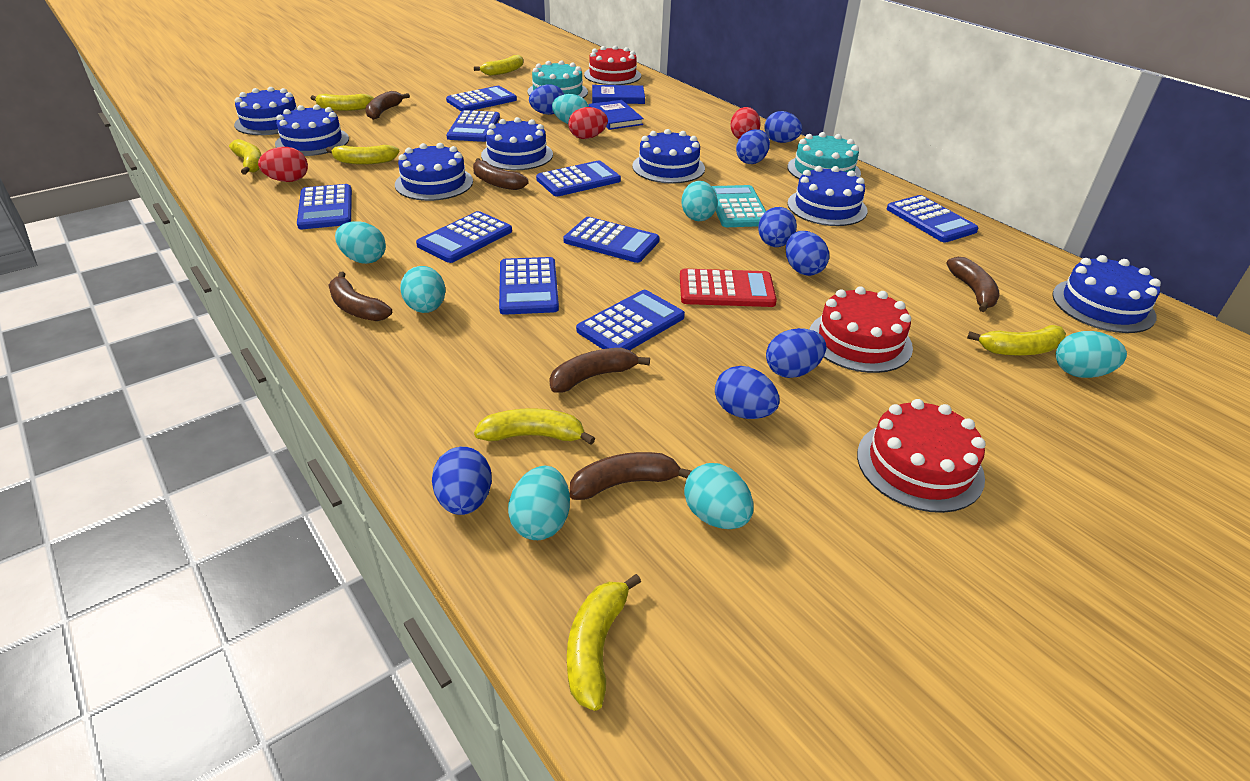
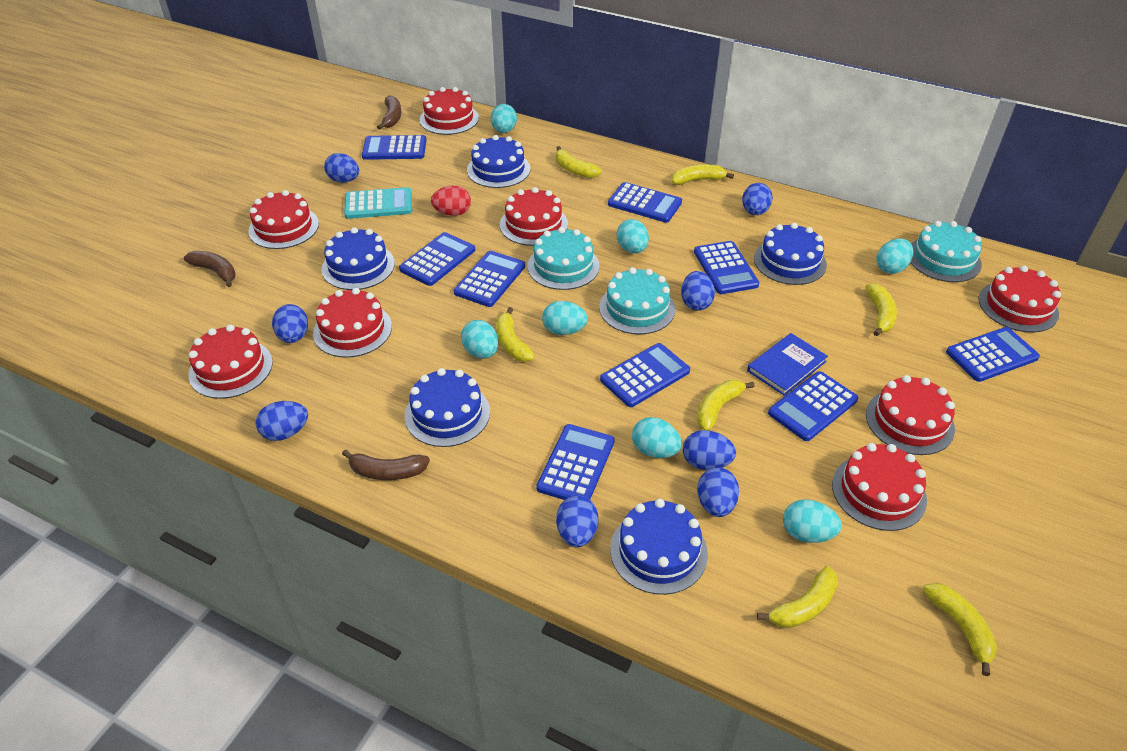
blue book: 2 -> 1
blue cake: 7 -> 5
brown banana: 6 -> 3
red cake: 3 -> 8
red calculator: 1 -> 0
red egg: 3 -> 1
turquoise cake: 2 -> 3

